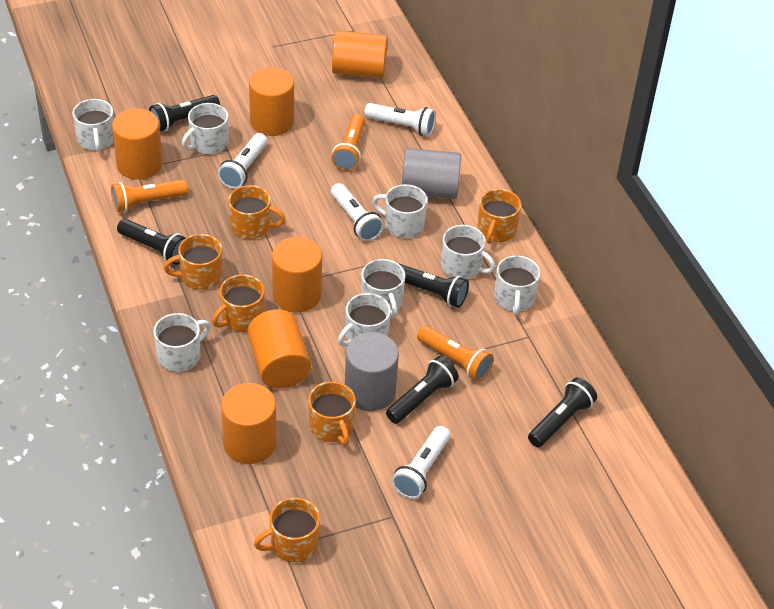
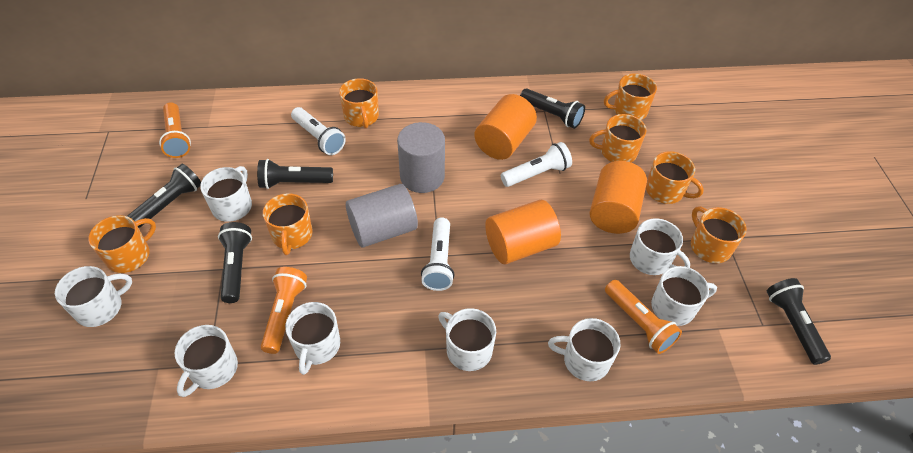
orange cylinder: 6 -> 3
orange mug: 6 -> 7
white flashlight: 4 -> 3

